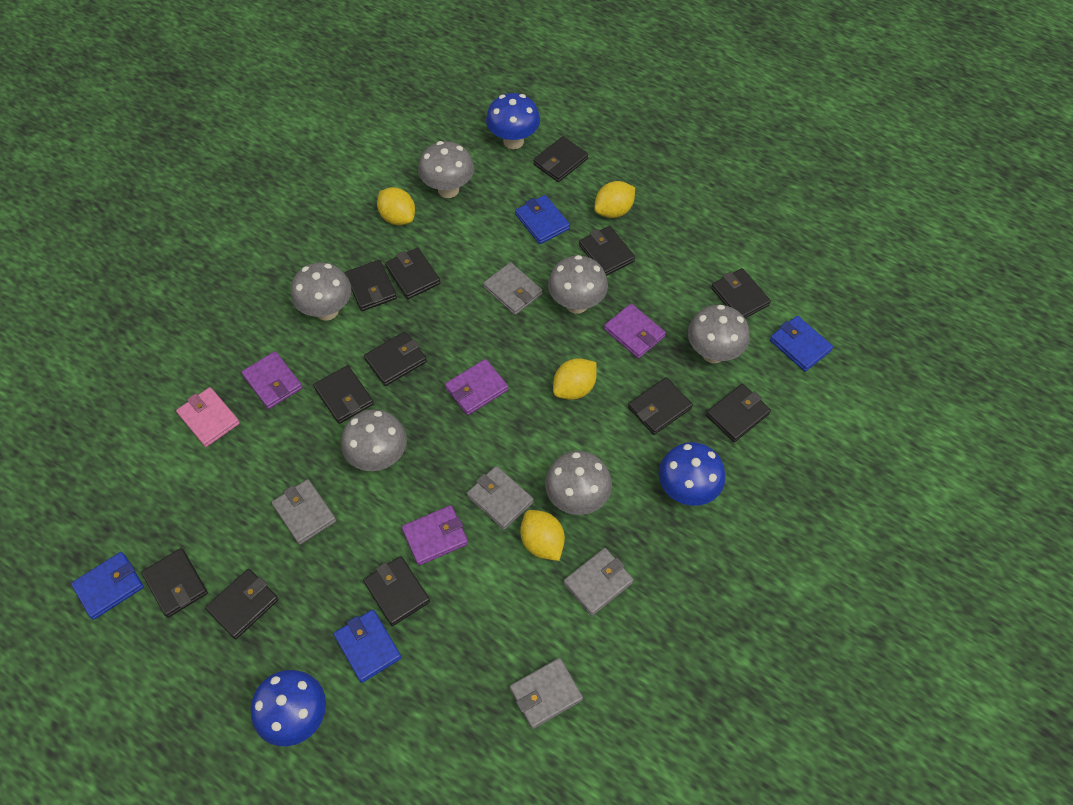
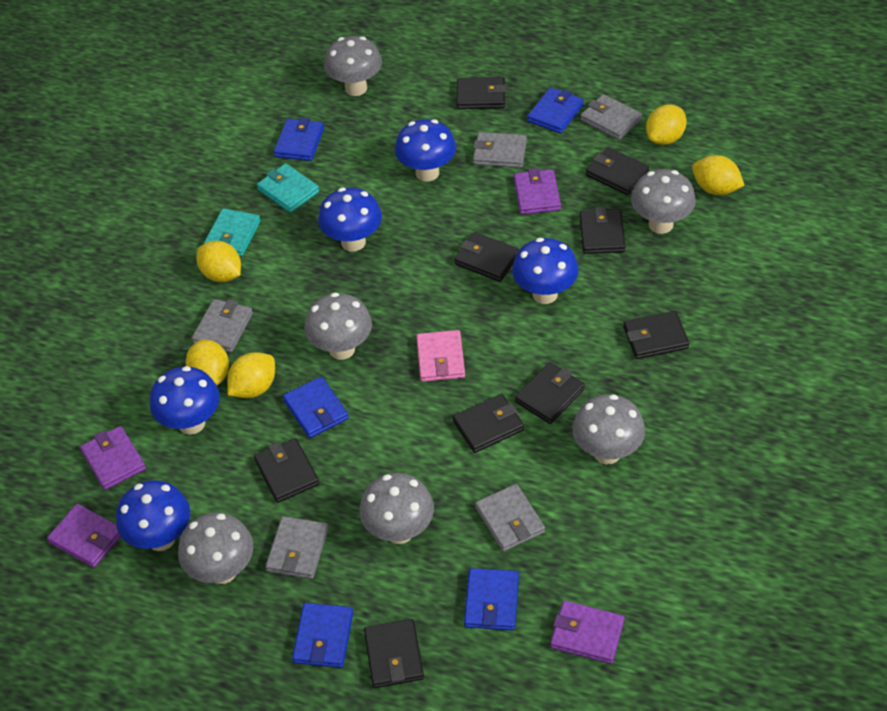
black wallet: 12 -> 9
blue mushroom: 3 -> 5
blue wallet: 4 -> 5
turquoise wallet: 0 -> 2
yellow lemon: 4 -> 5

